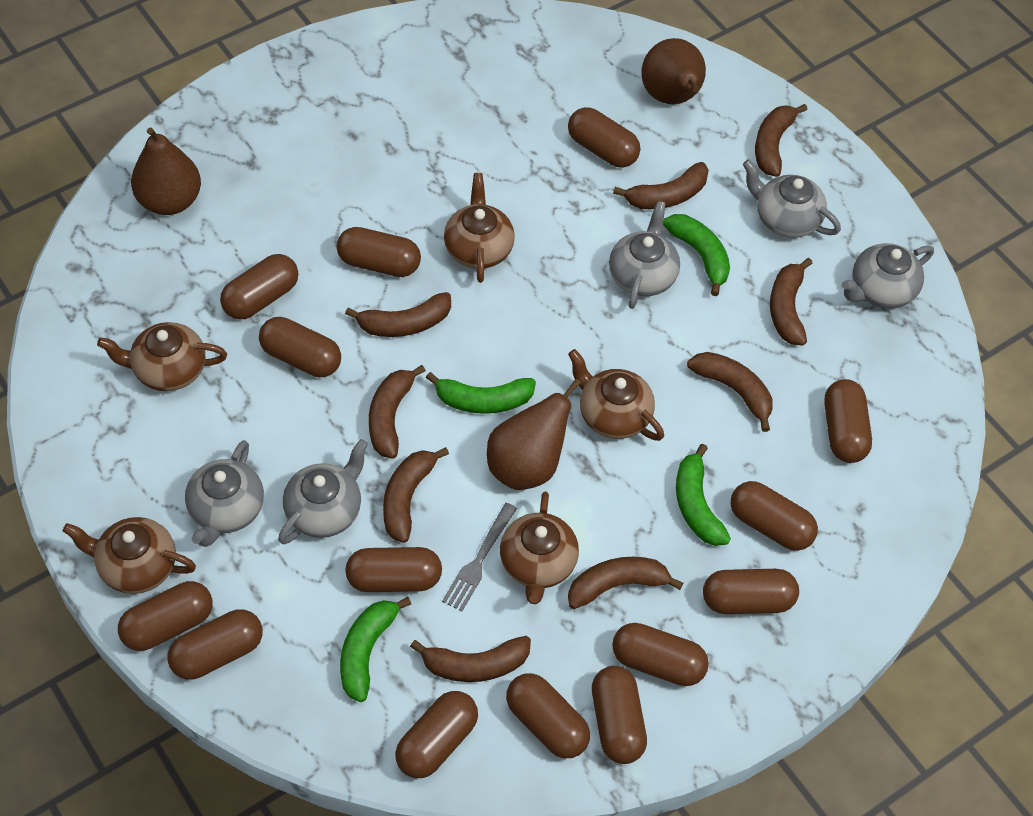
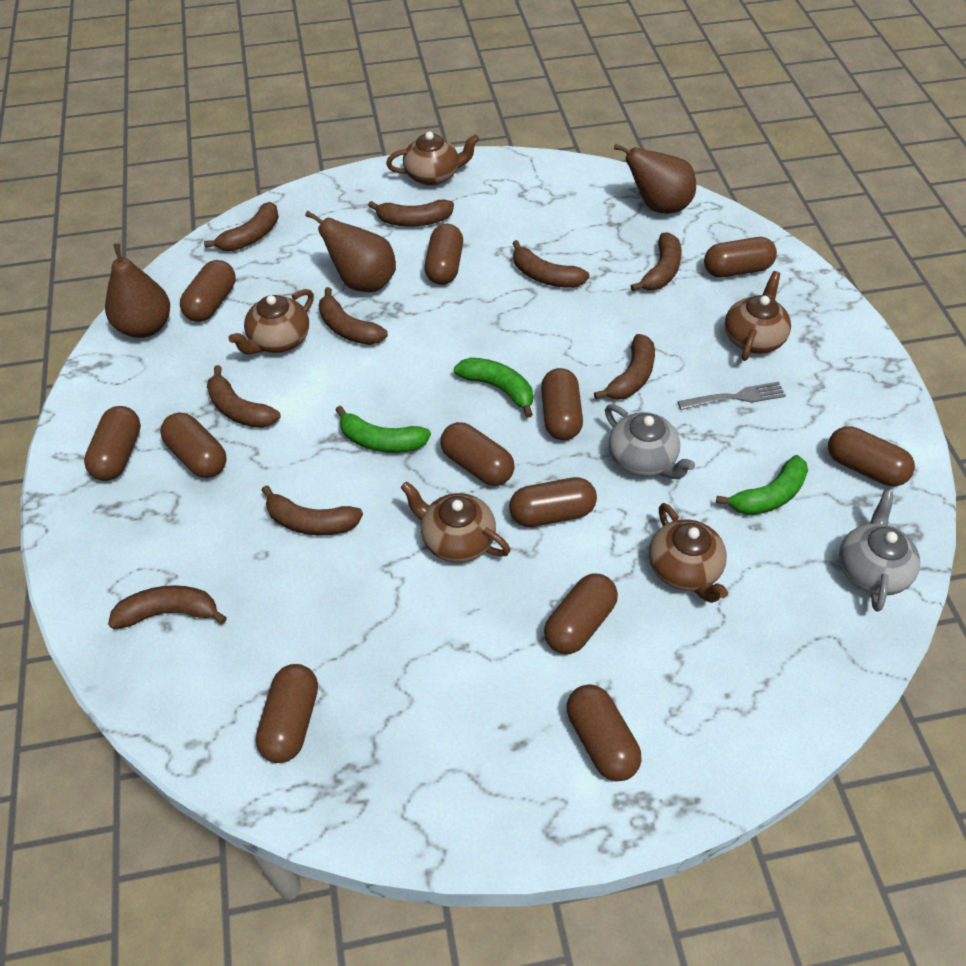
brown capsule: 14 -> 12
green banana: 4 -> 3
grey teapot: 5 -> 2

